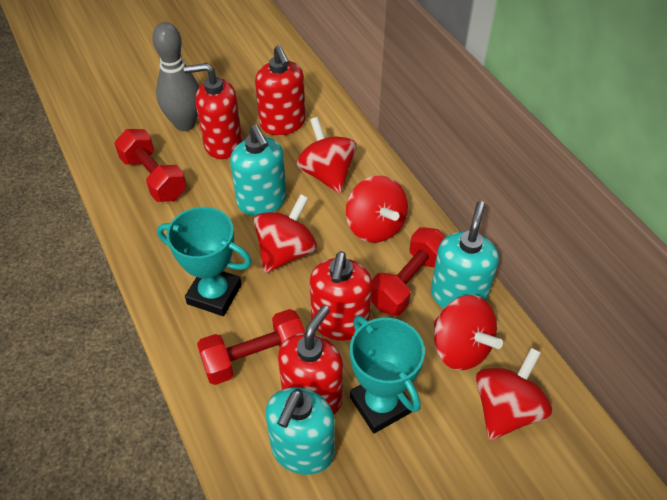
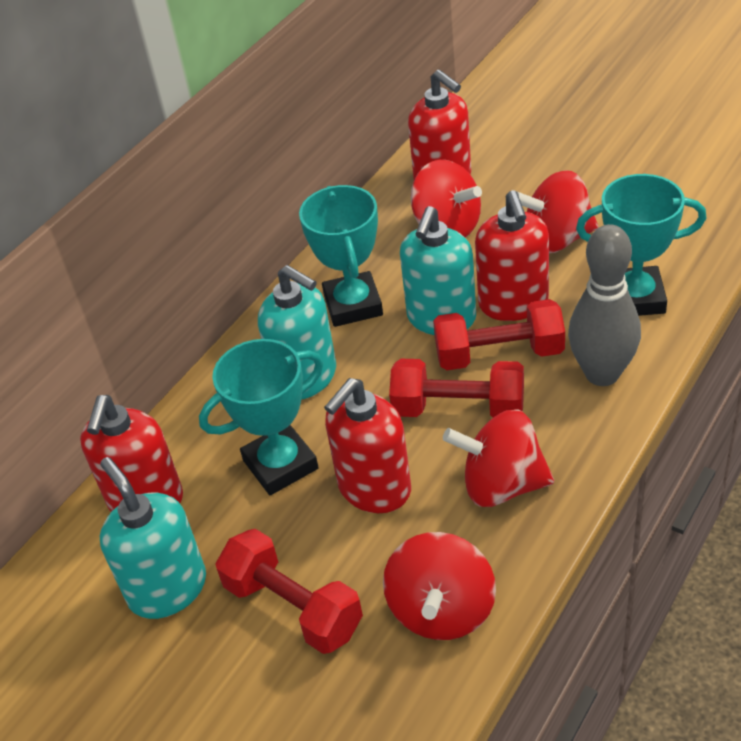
red spinning top: 5 -> 4
turquoise trophy: 2 -> 3

